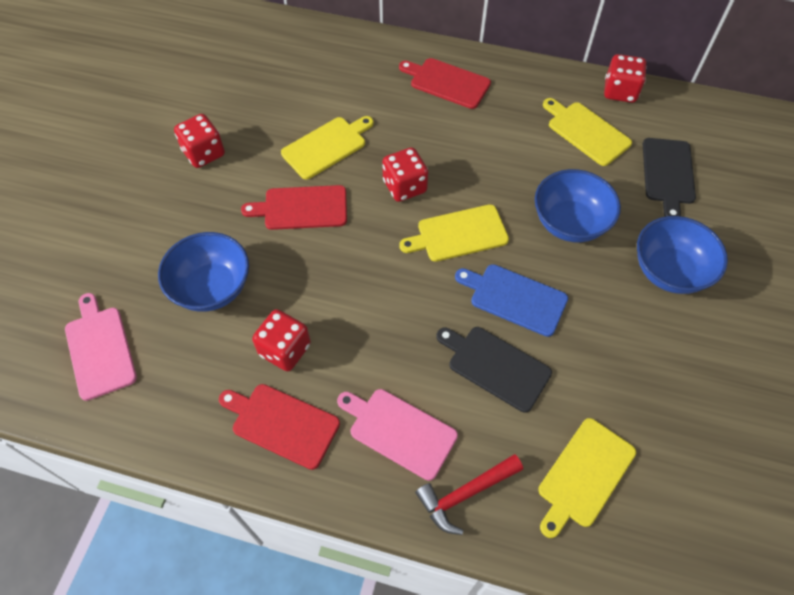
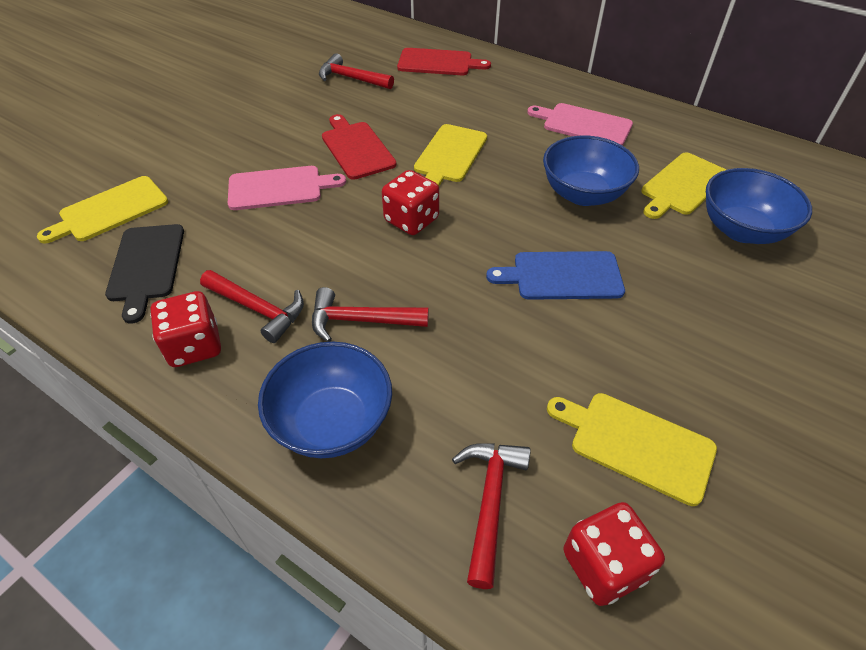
black cutting board: 2 -> 1
red cutting board: 3 -> 2
red dice: 4 -> 3
red hammer: 1 -> 4

